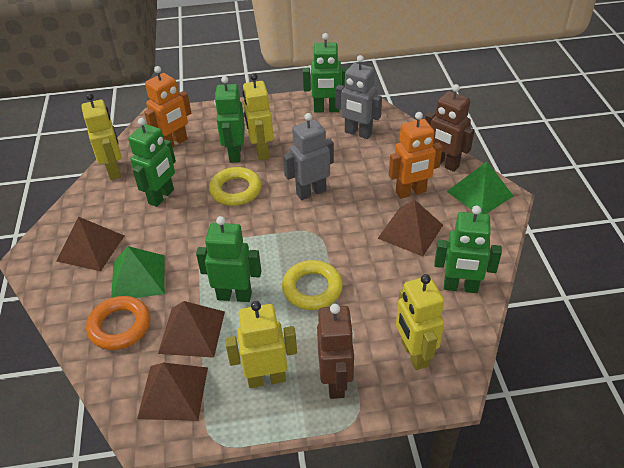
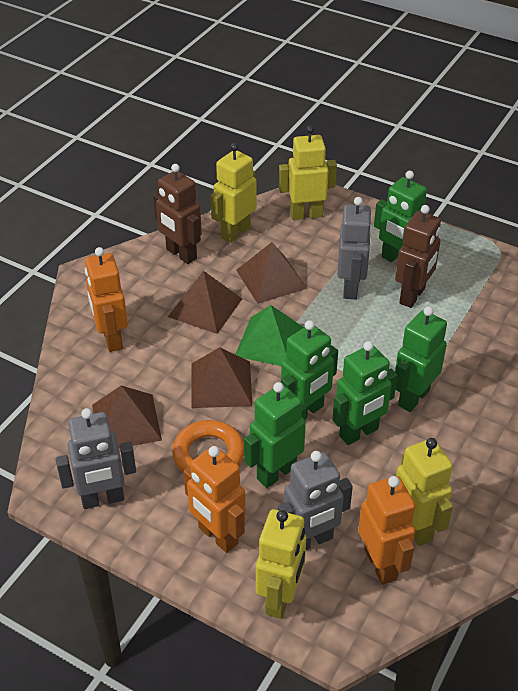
green pyramid: 2 -> 1
grey robot: 2 -> 3
orange robot: 2 -> 3
yellow ring: 2 -> 0

